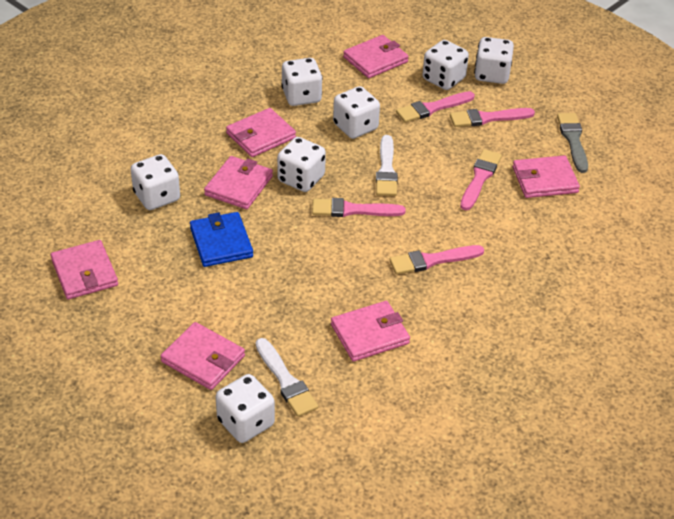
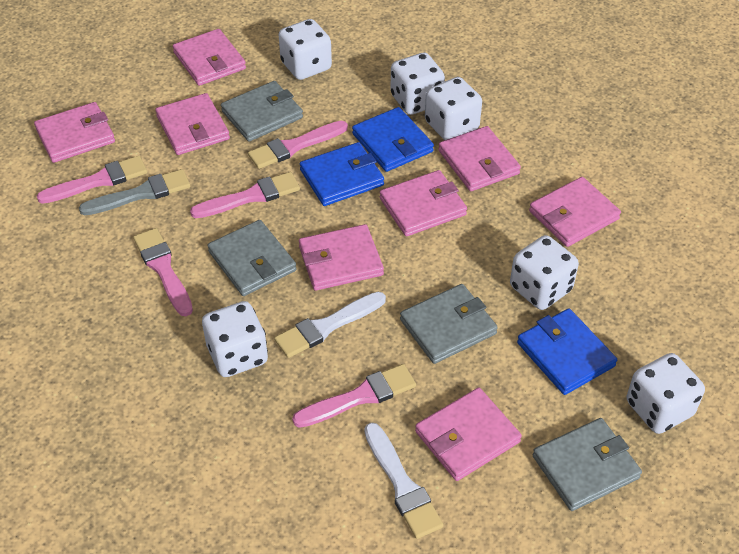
blue wallet: 1 -> 3
grey wallet: 0 -> 4
pink wallet: 7 -> 8
white dice: 7 -> 6

